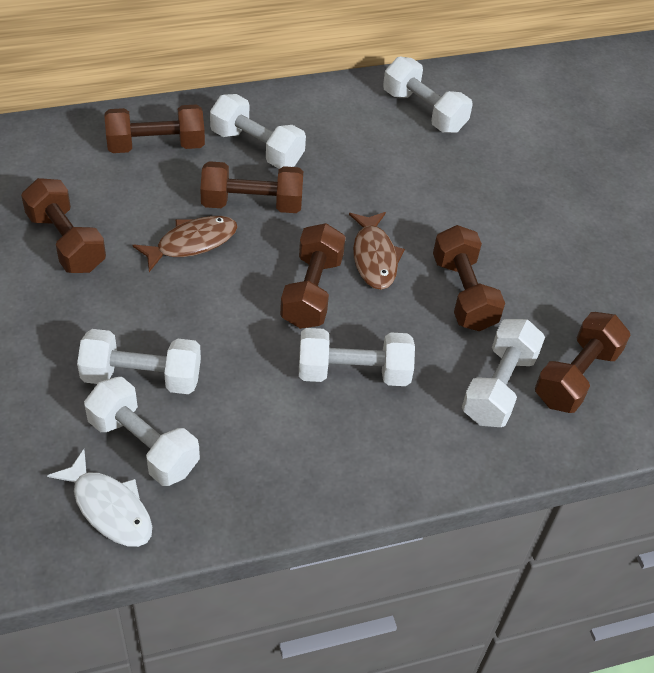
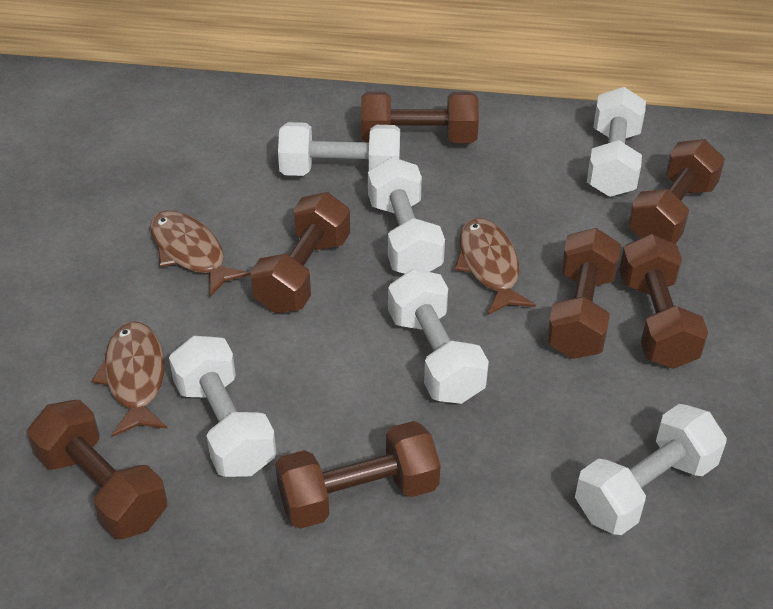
brown dumbbell: 6 -> 7
brown fish: 2 -> 3
white fish: 1 -> 0

